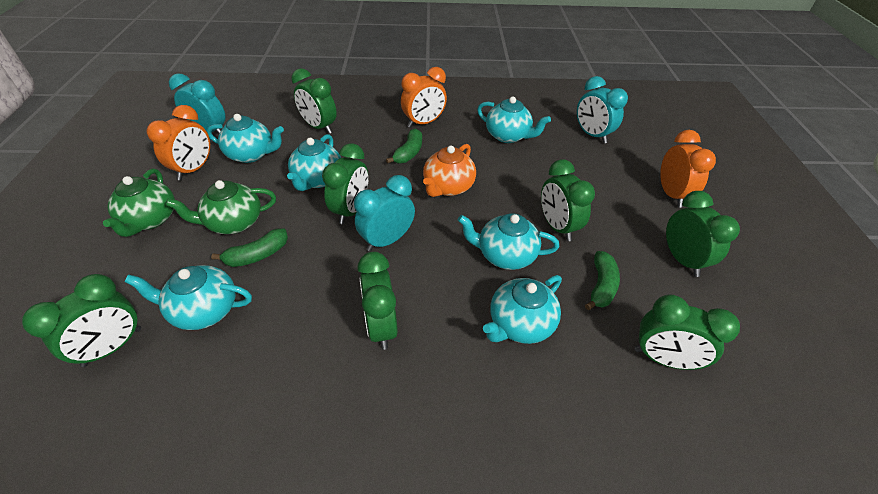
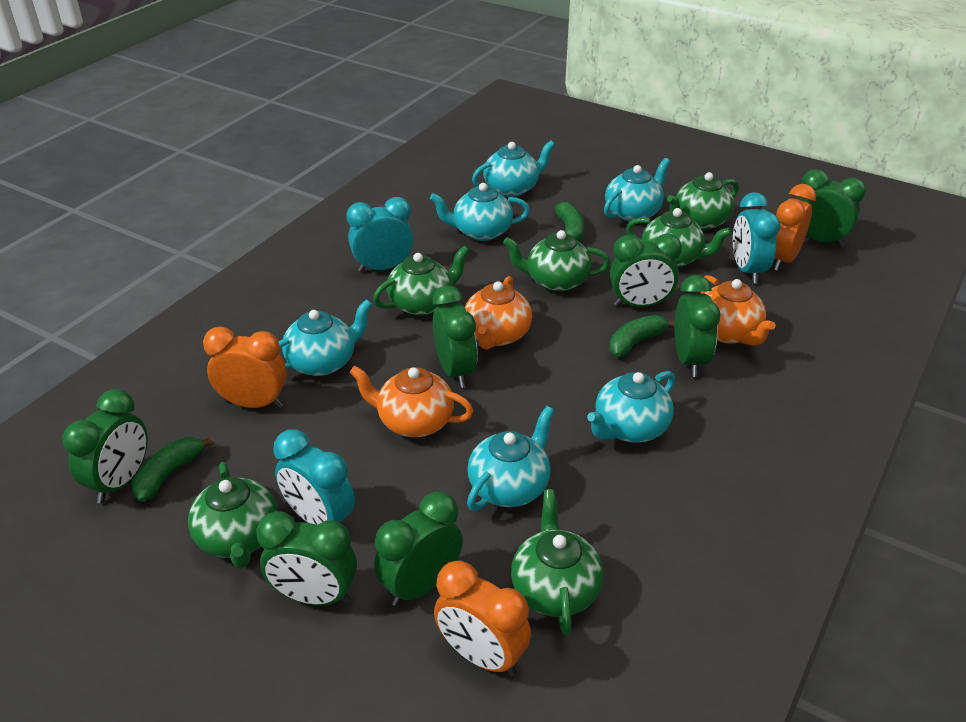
green teapot: 2 -> 6
orange teapot: 1 -> 3

